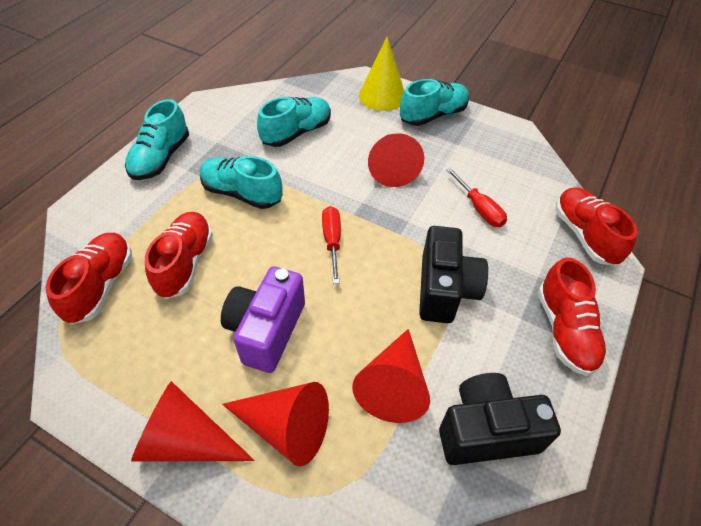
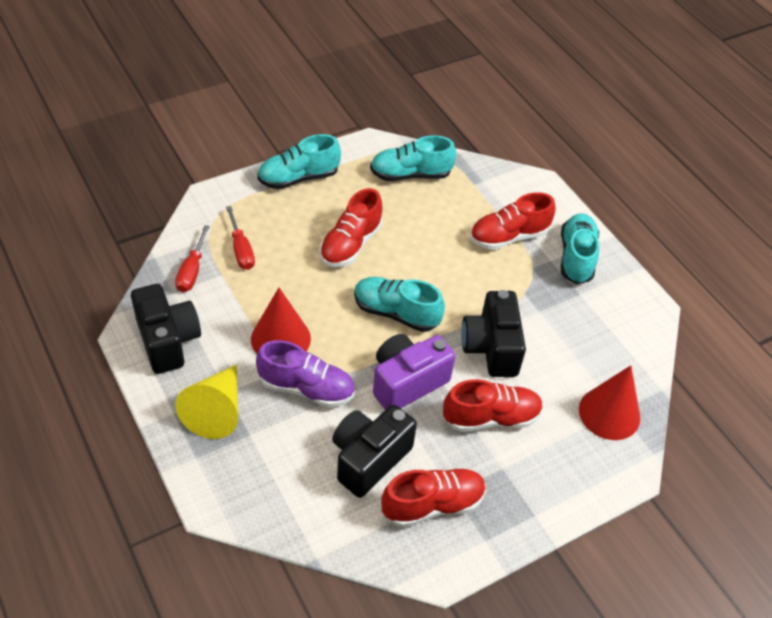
black camera: 2 -> 3
purple shoe: 0 -> 1
red cone: 4 -> 2

